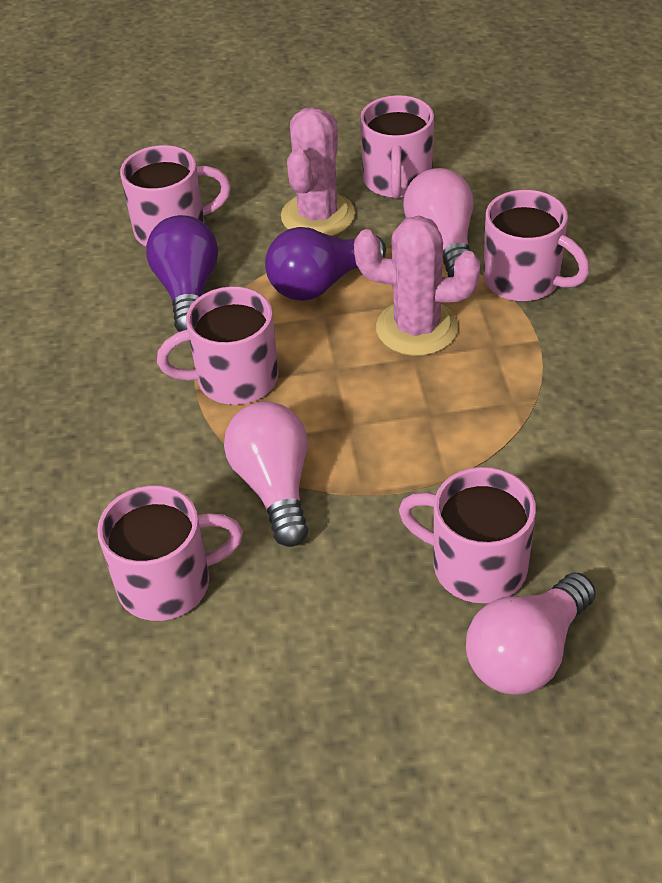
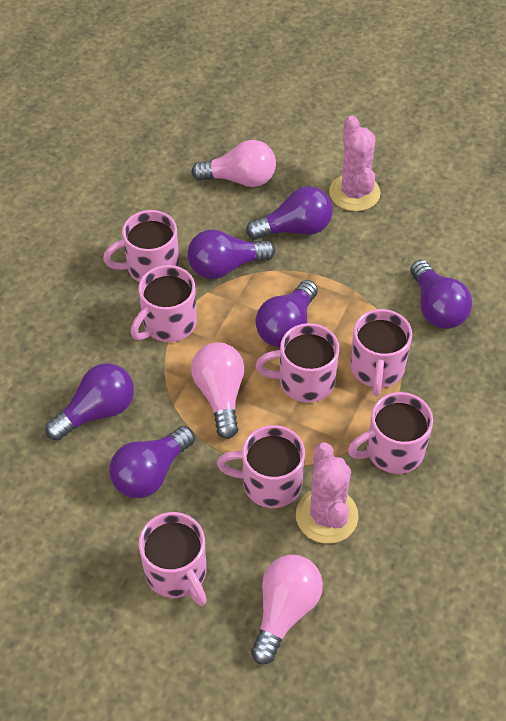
pink mug: 6 -> 7
purple light bulb: 2 -> 6

